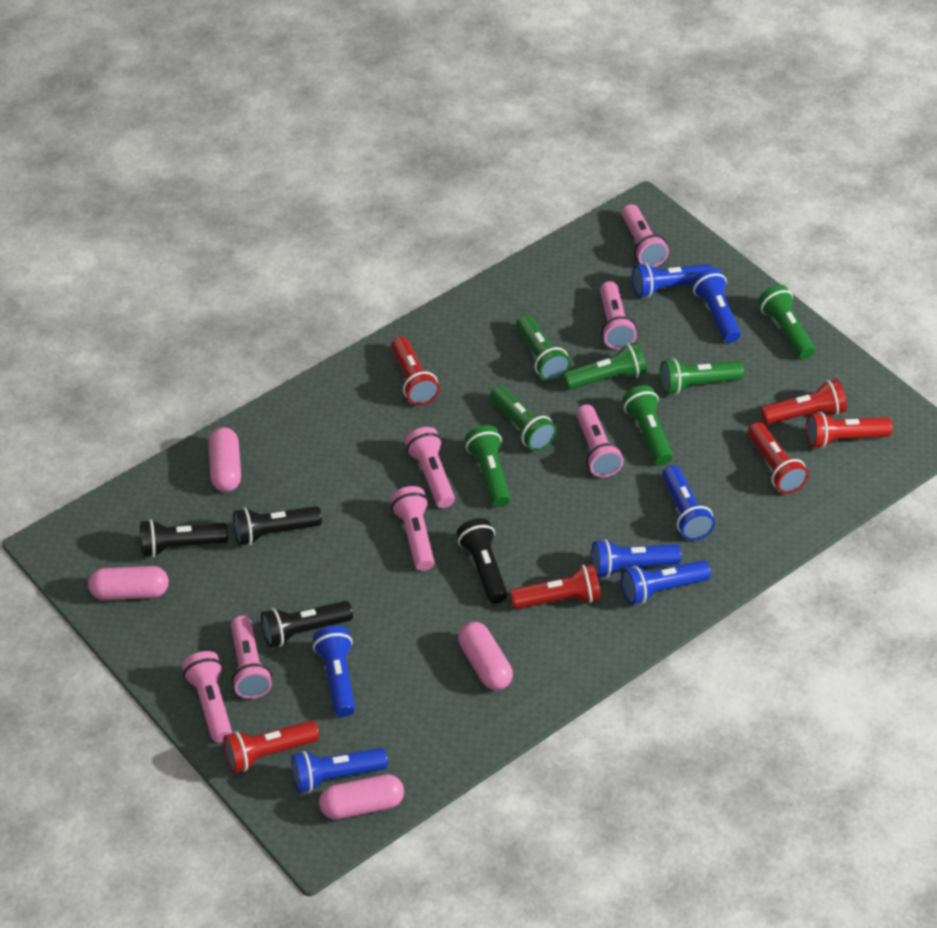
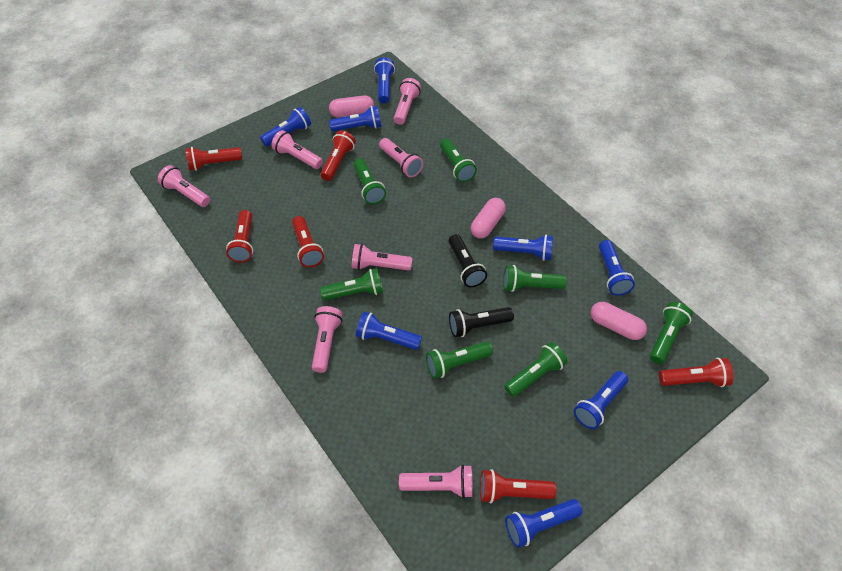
black flashlight: 4 -> 2
blue flashlight: 7 -> 8
pink capsule: 4 -> 3

